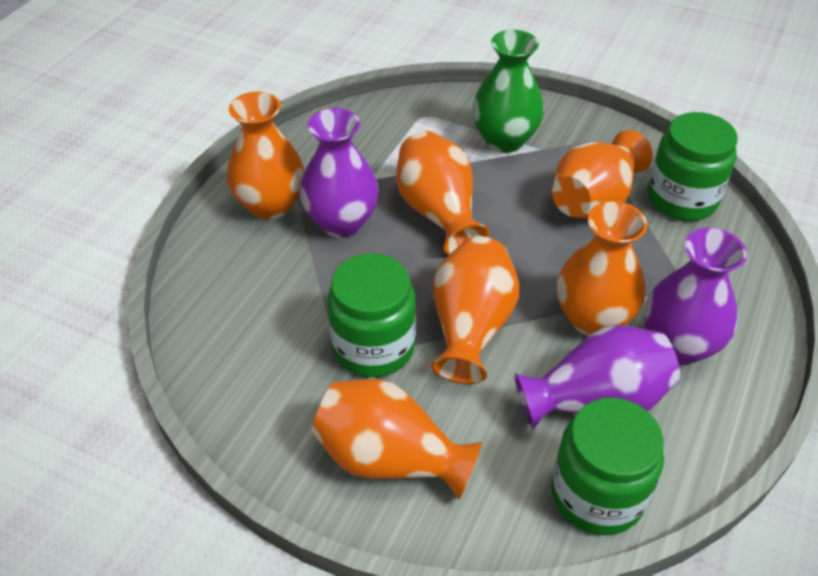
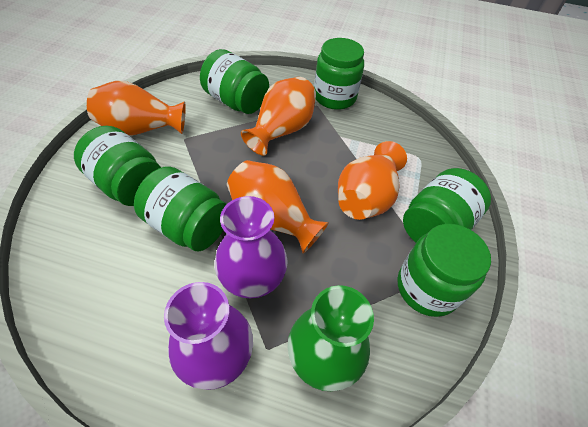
green jar: 3 -> 6
orange vase: 6 -> 4
purple vase: 3 -> 2

